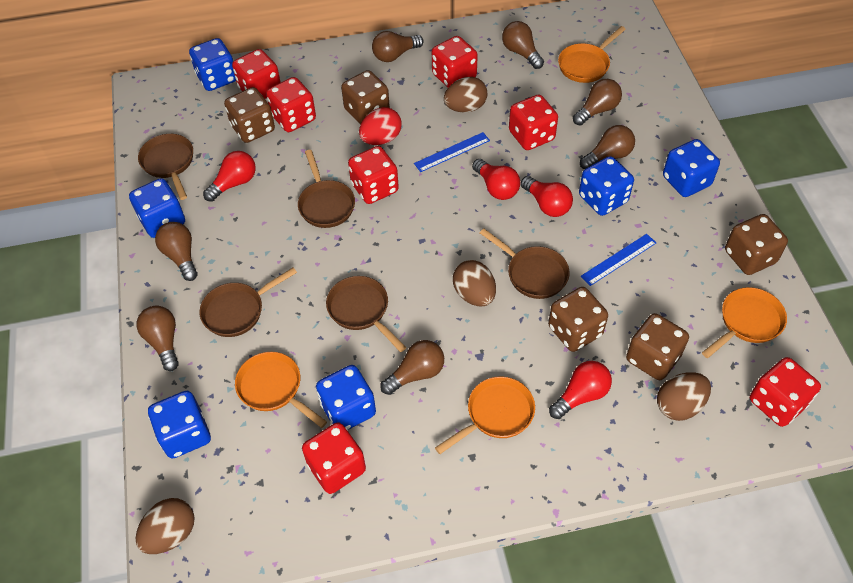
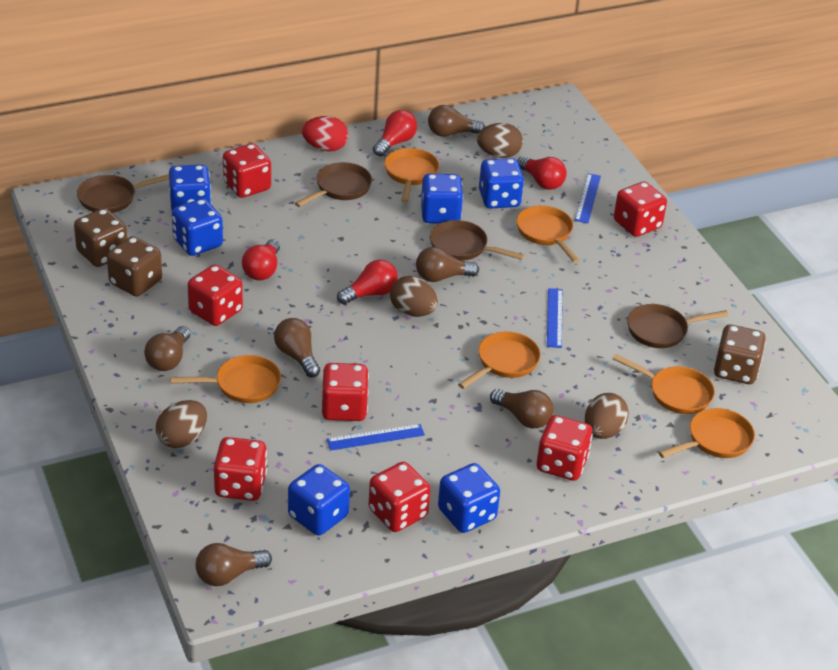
blue ruler: 2 -> 3
brown dice: 5 -> 3
brown light bulb: 7 -> 6
brown pan: 5 -> 4
orange pan: 4 -> 6

